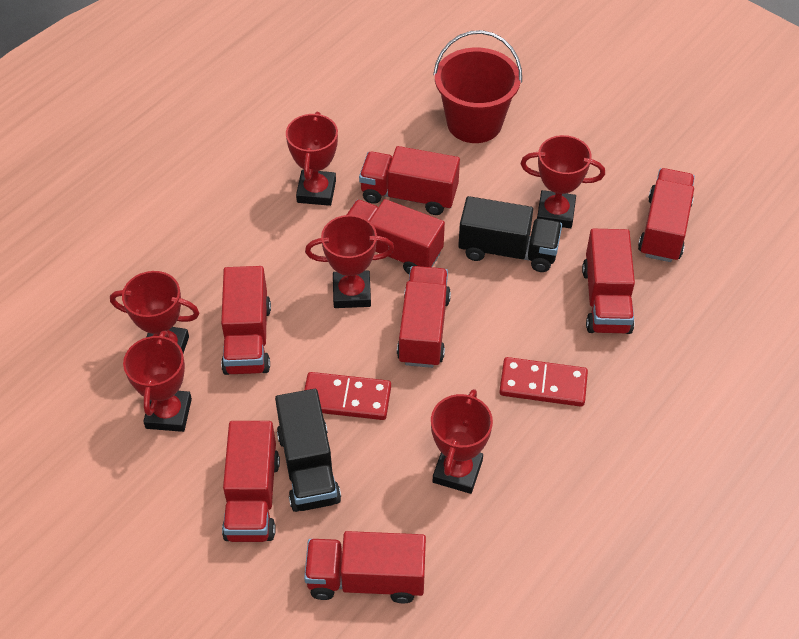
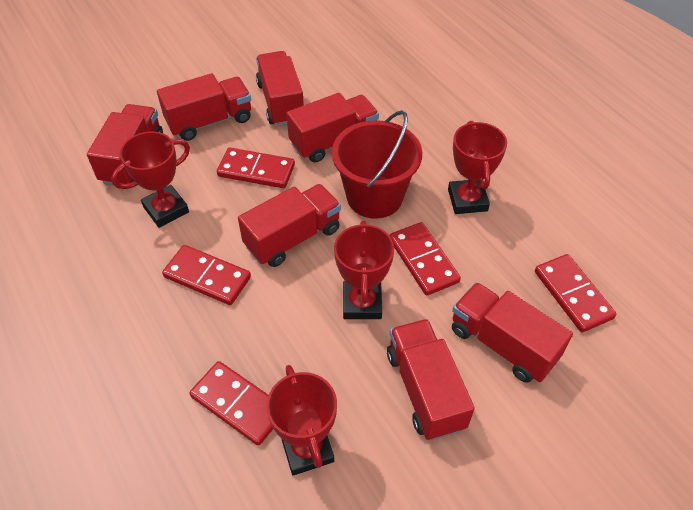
black truck: 2 -> 0
red domino: 2 -> 5
red trophy: 6 -> 4
red truck: 8 -> 7

